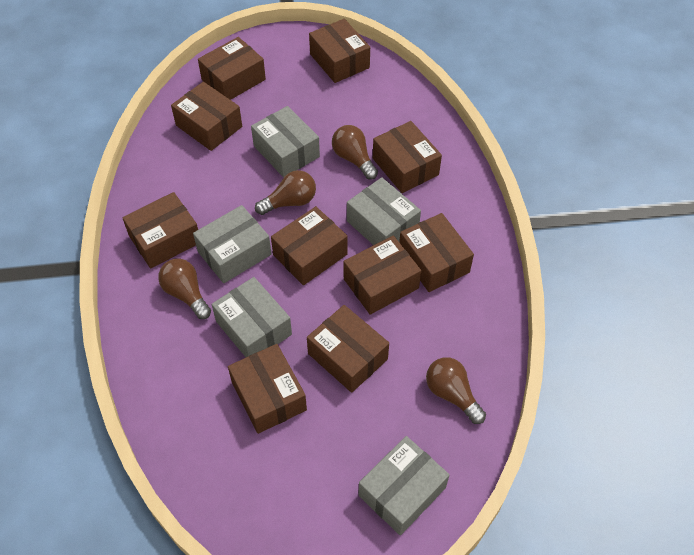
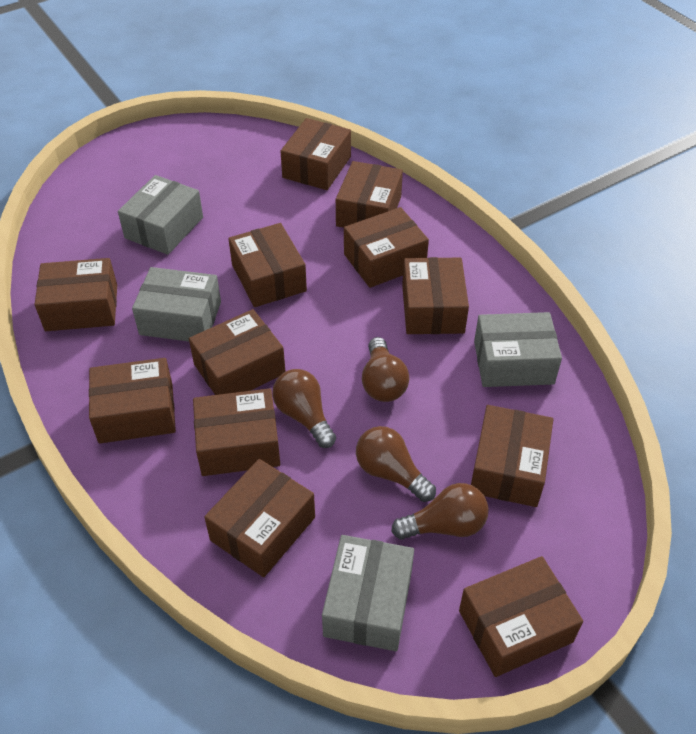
brown box: 10 -> 12
grey box: 5 -> 4

